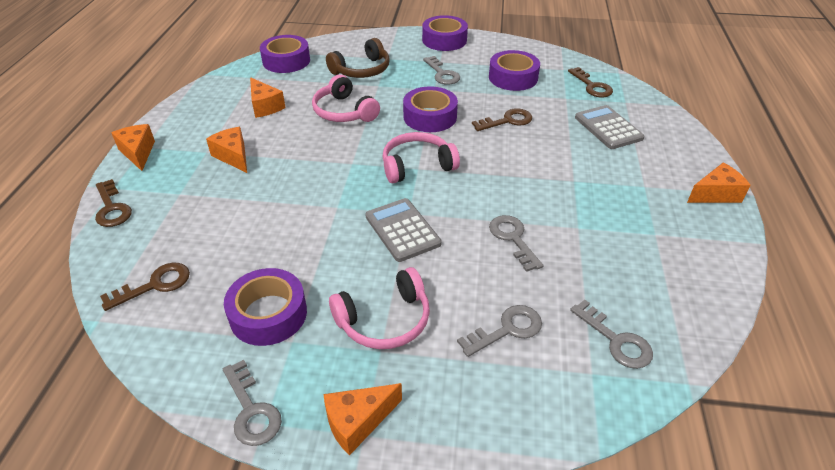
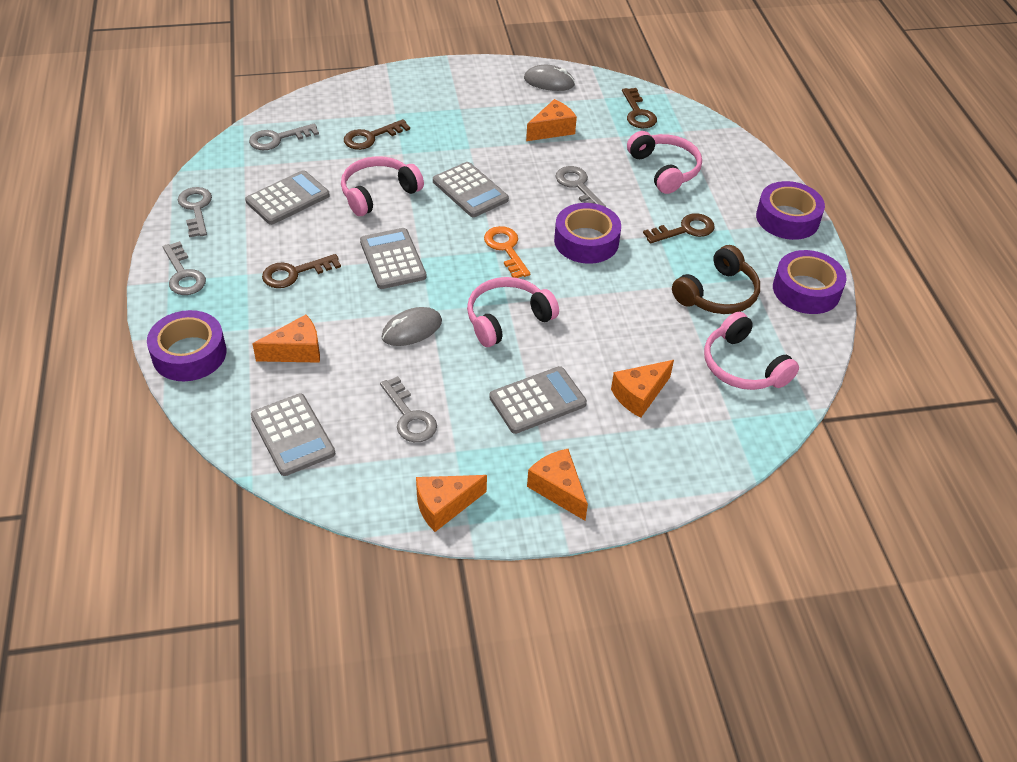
grey calculator: 2 -> 5
grey mouse: 0 -> 2
orange key: 0 -> 1
pink headphones: 3 -> 4
purple tape: 5 -> 4

